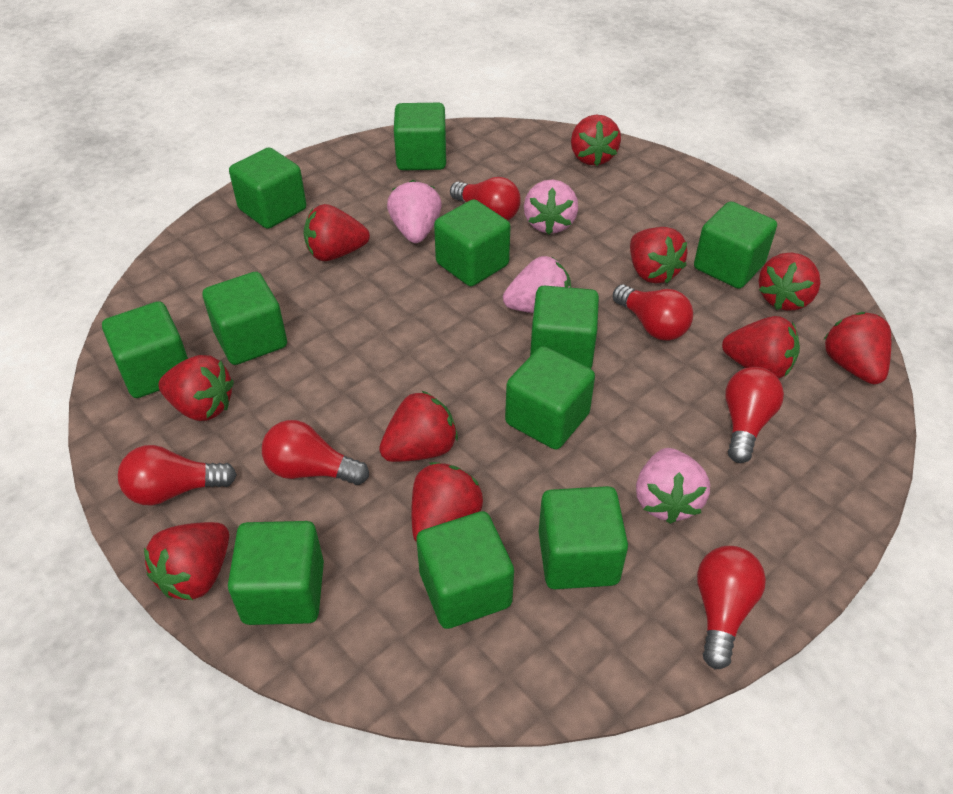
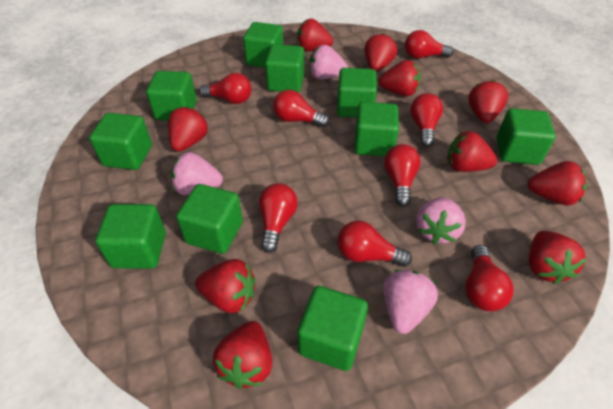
green cube: 11 -> 10
red light bulb: 6 -> 8

